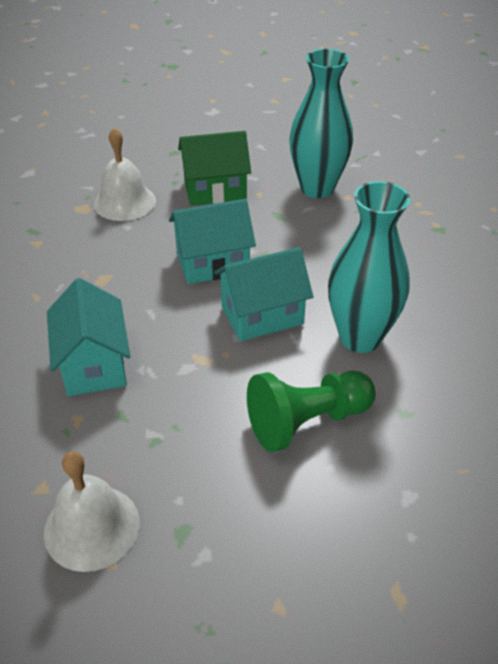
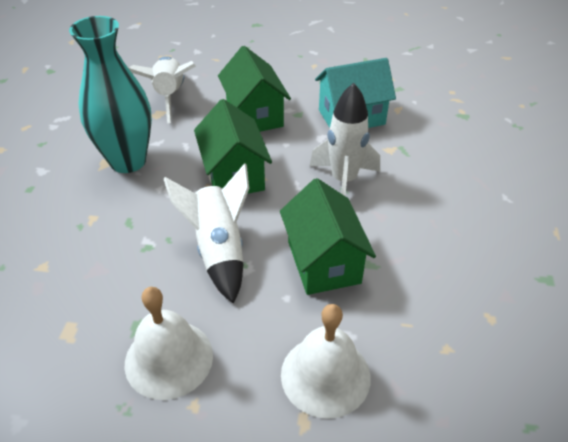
green house: 1 -> 3
green pawn: 1 -> 0
turquoise house: 3 -> 1
turquoise vase: 2 -> 1
white rocket: 0 -> 3

